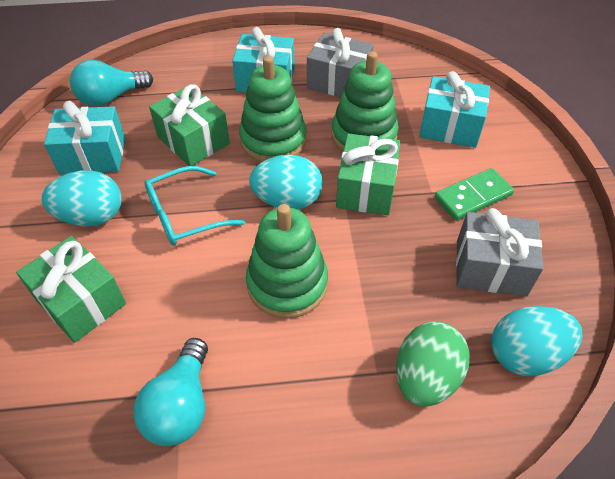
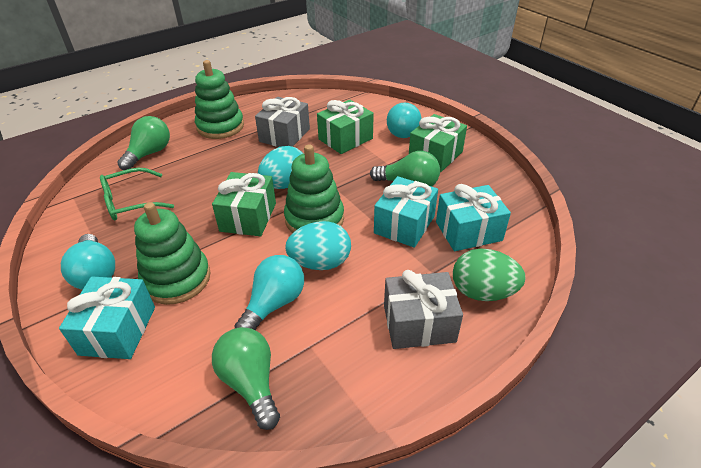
green domino: 1 -> 0
green glasses: 0 -> 1
green light bulb: 0 -> 3
turquoise egg: 3 -> 2
turquoise glasses: 1 -> 0
turquoise light bulb: 2 -> 3

